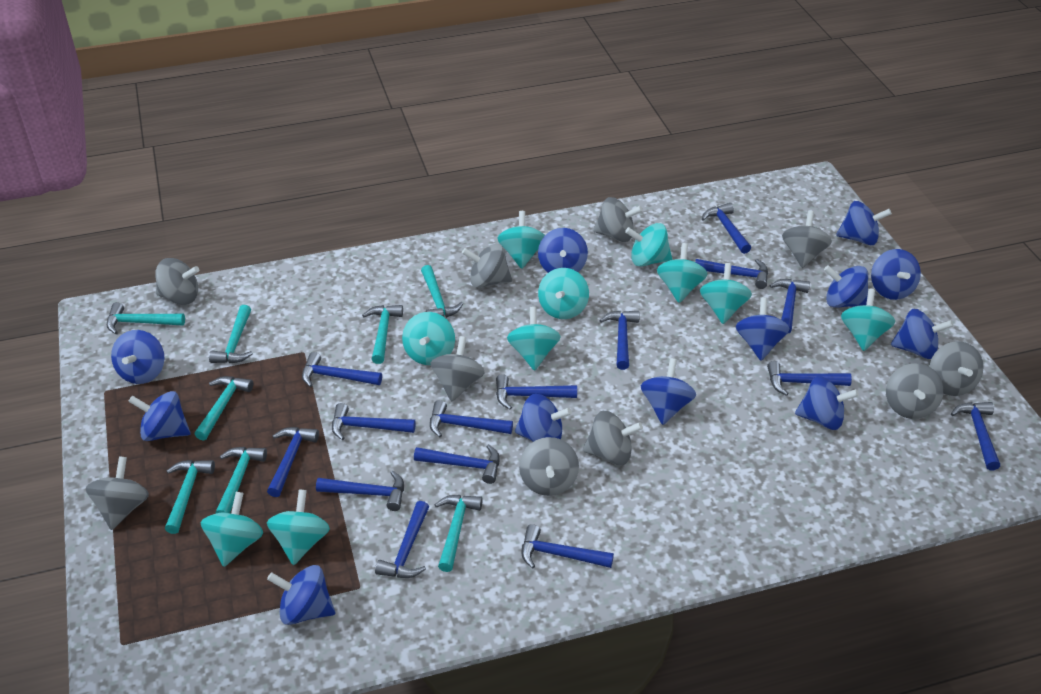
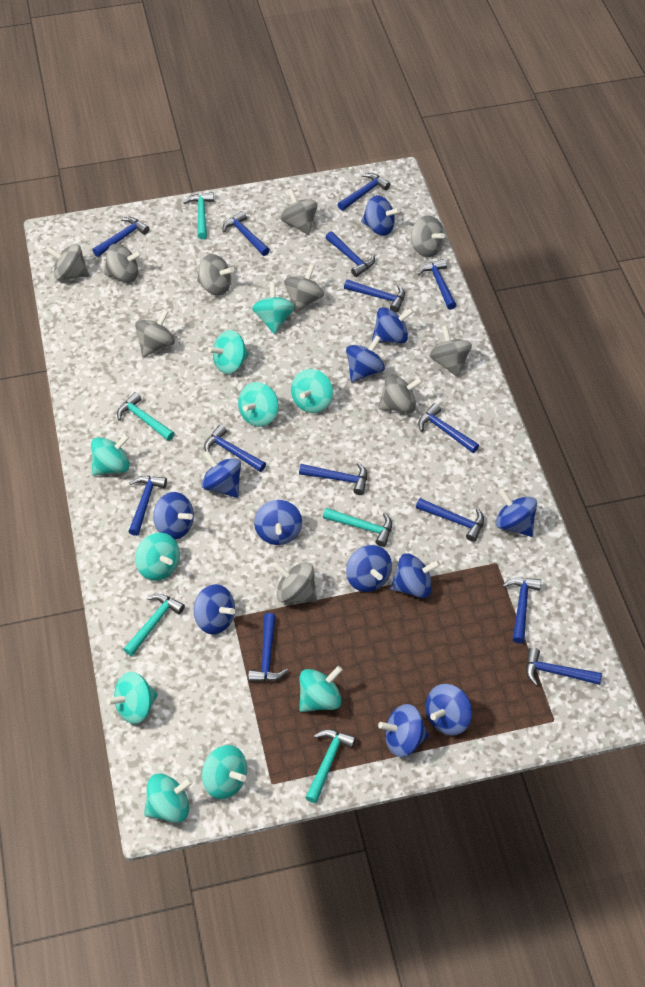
blue hammer: 15 -> 14
turquoise hammer: 8 -> 5

